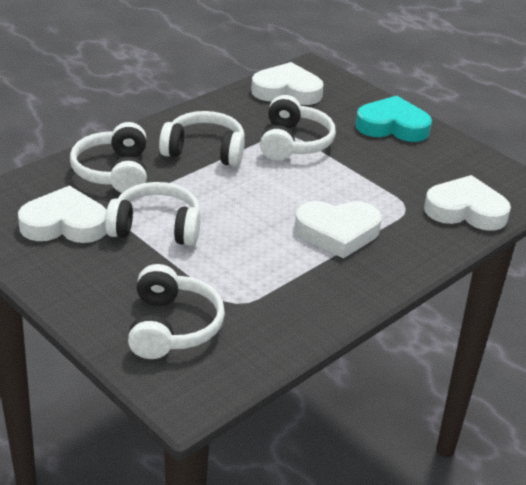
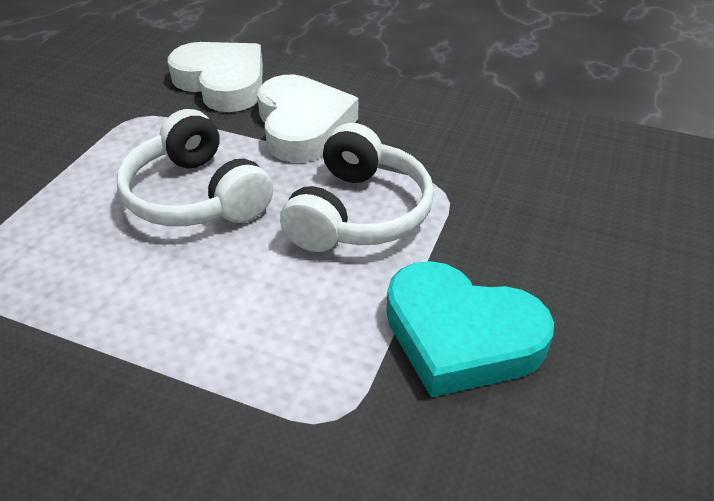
white headphones: 5 -> 2
white heart: 4 -> 2

